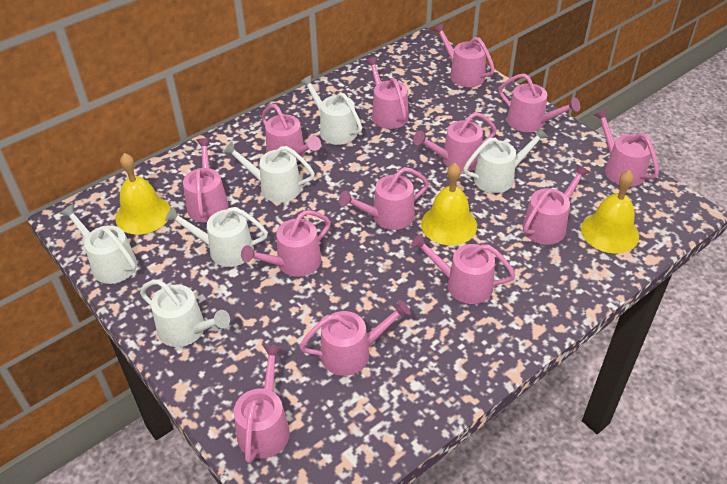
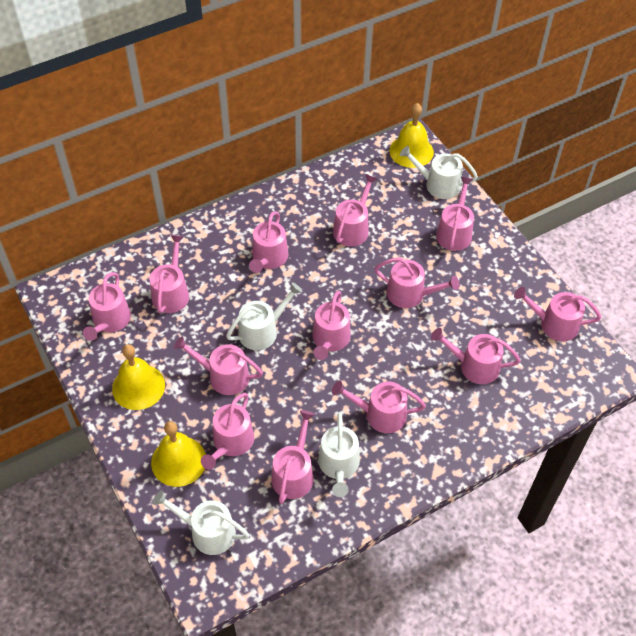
white watering can: 6 -> 4

